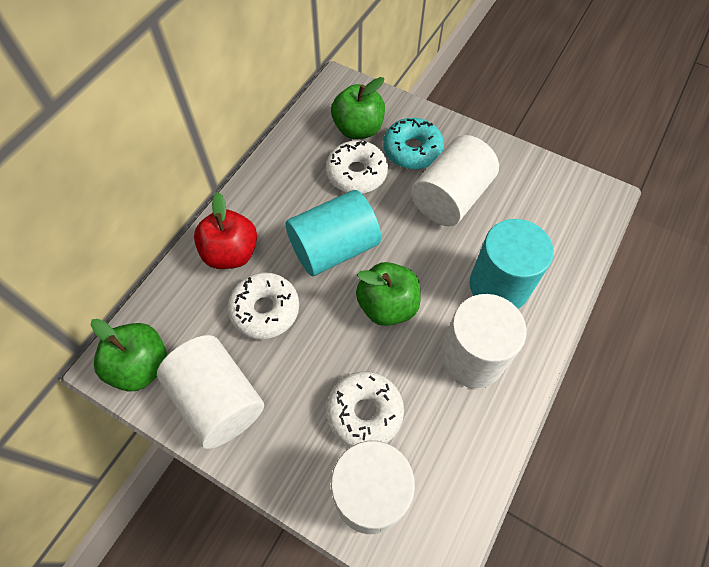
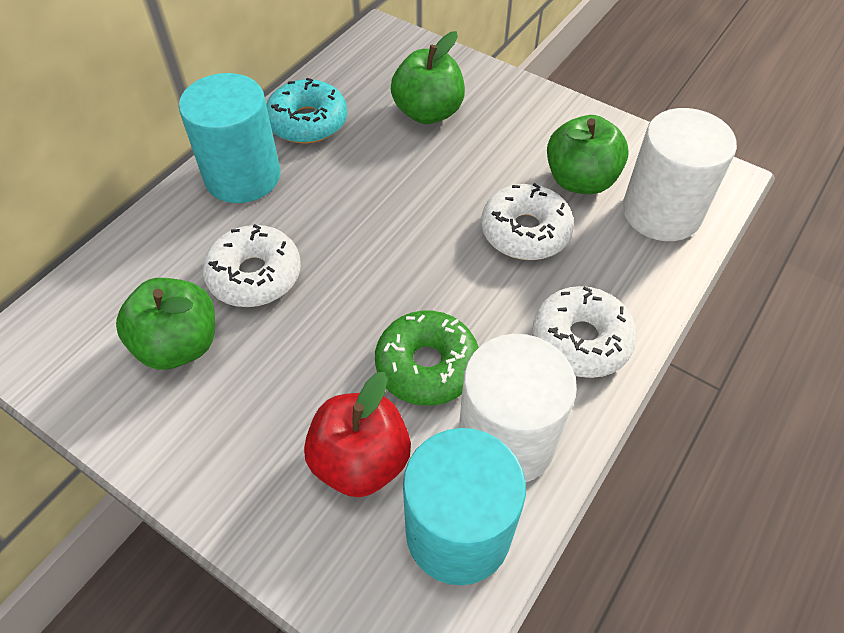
green donut: 0 -> 1
white cylinder: 4 -> 2

